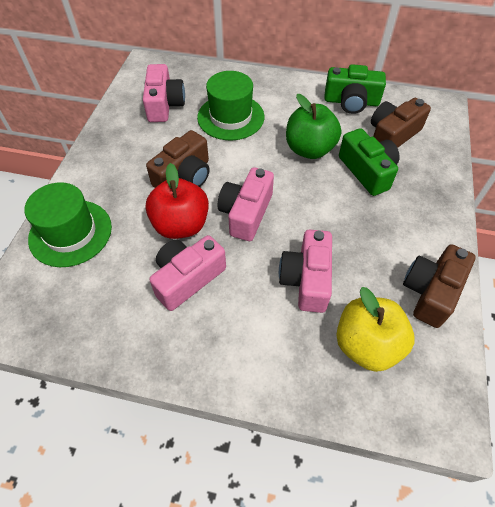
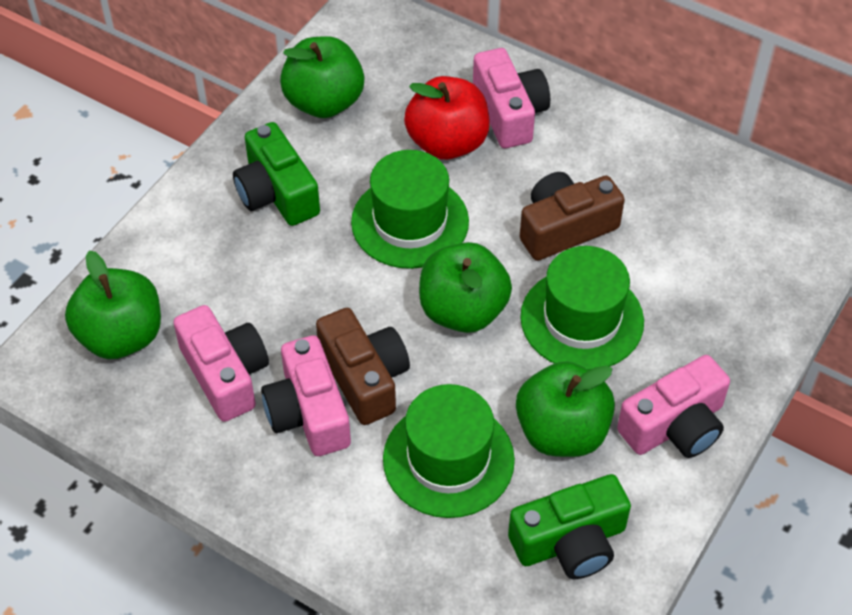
brown camera: 3 -> 2
green apple: 1 -> 4
green hat: 2 -> 3
yellow apple: 1 -> 0

